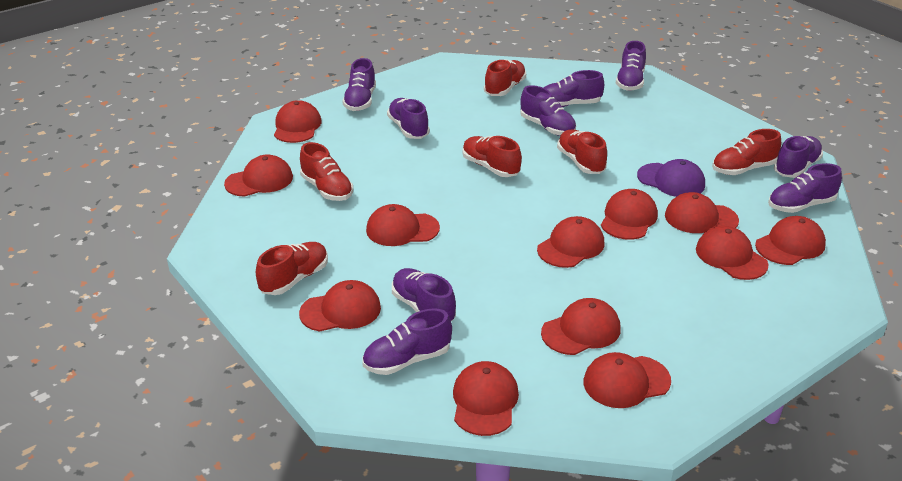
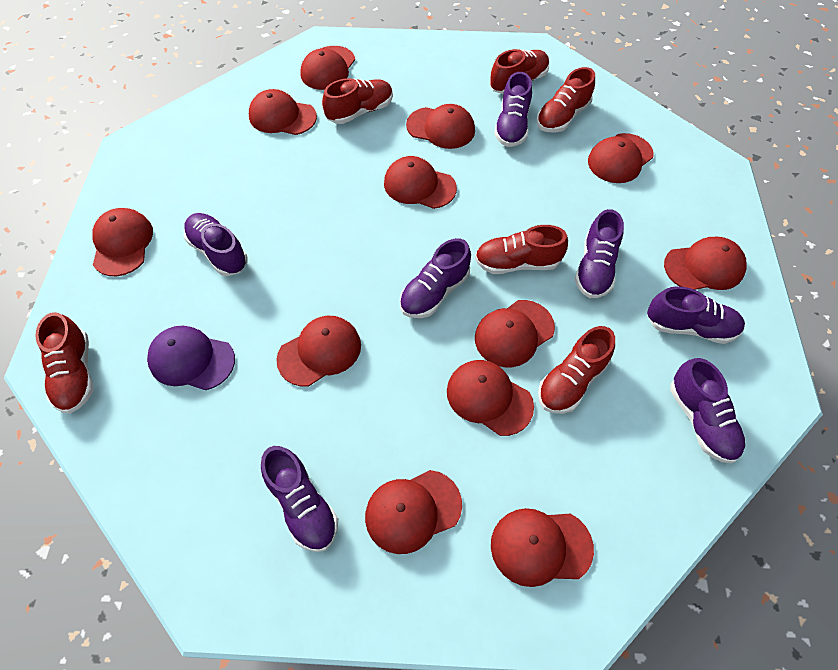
purple shoe: 9 -> 7

